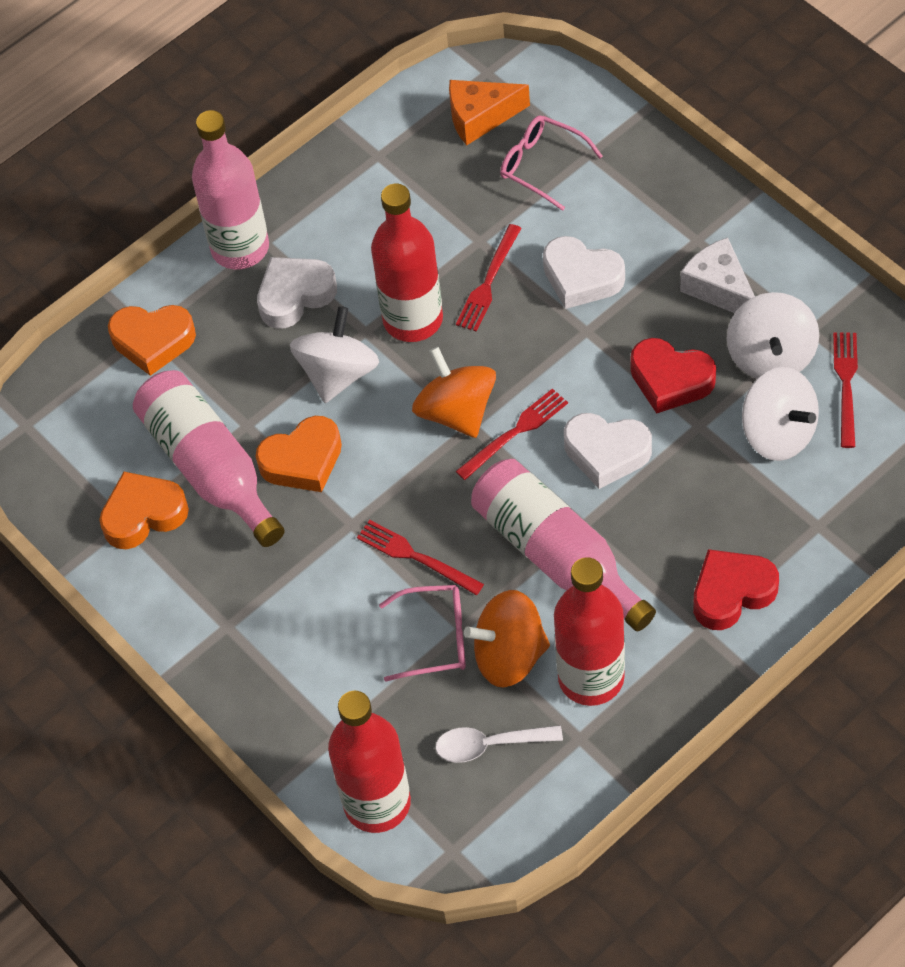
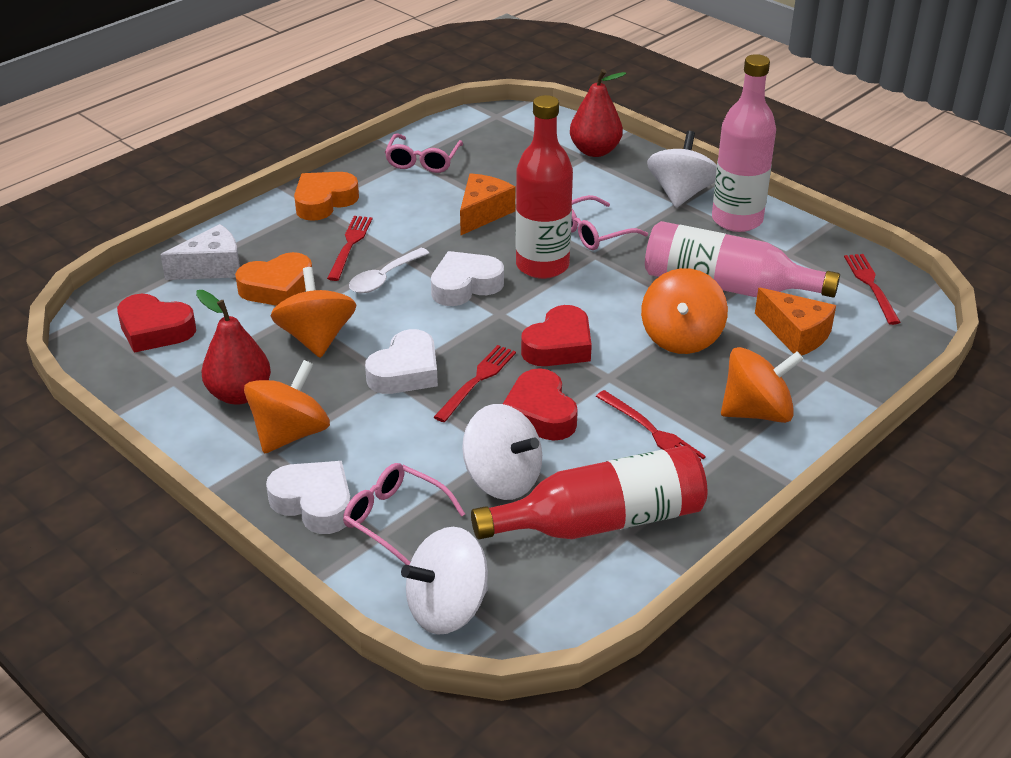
orange cheese: 1 -> 2
orange heart: 3 -> 2
orange spinning top: 2 -> 4
pink bottle: 3 -> 2
pink glasses: 2 -> 3
red bottle: 3 -> 2
red heart: 2 -> 3
red pear: 0 -> 2

